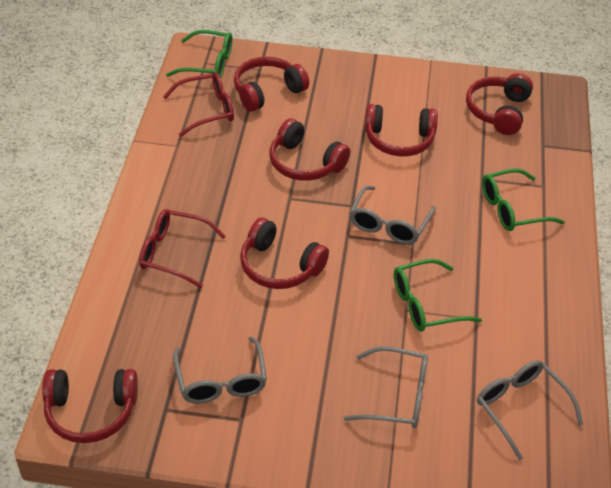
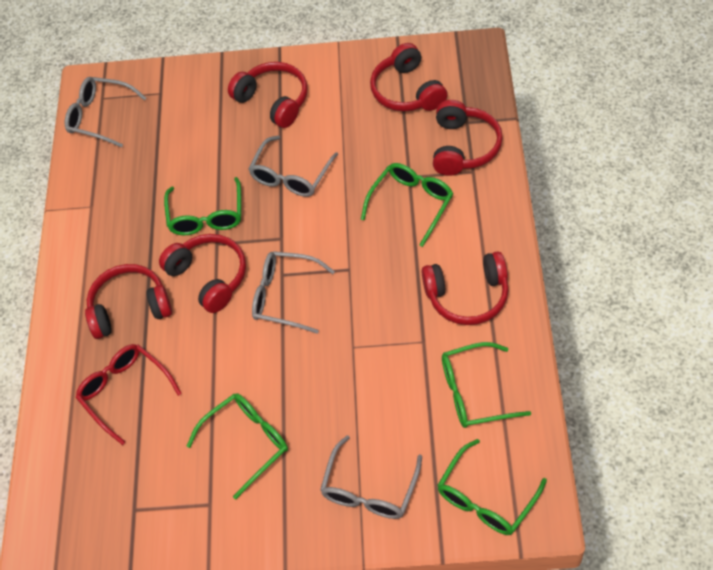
green glasses: 3 -> 5
red glasses: 2 -> 1

